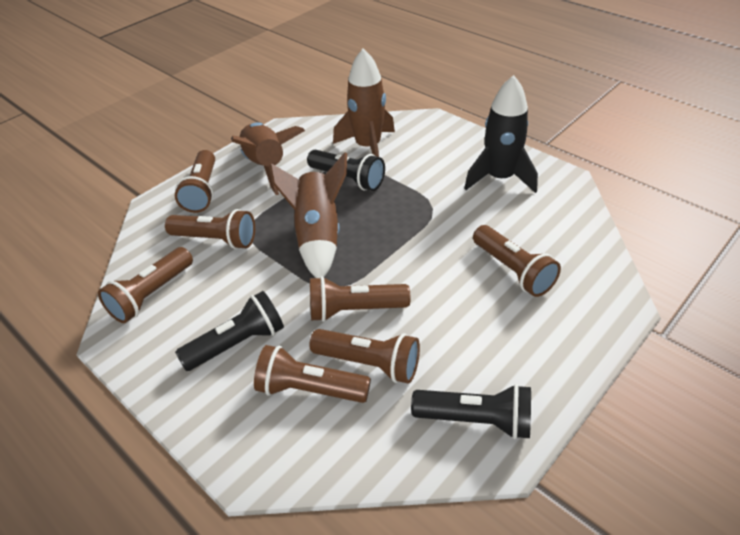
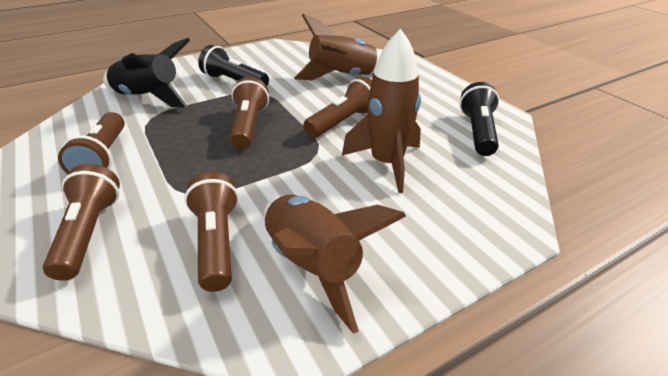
black flashlight: 3 -> 2
brown flashlight: 7 -> 5

